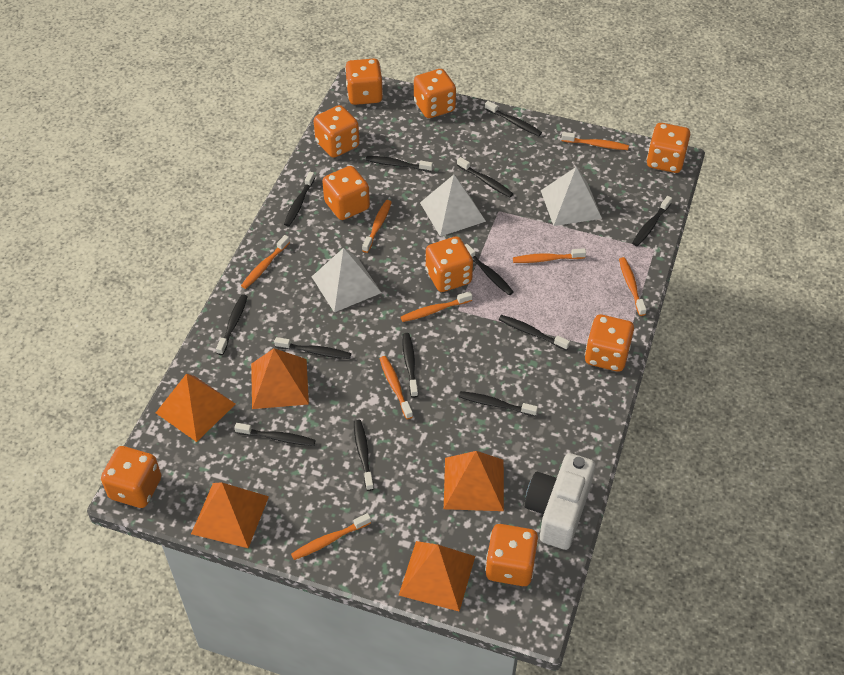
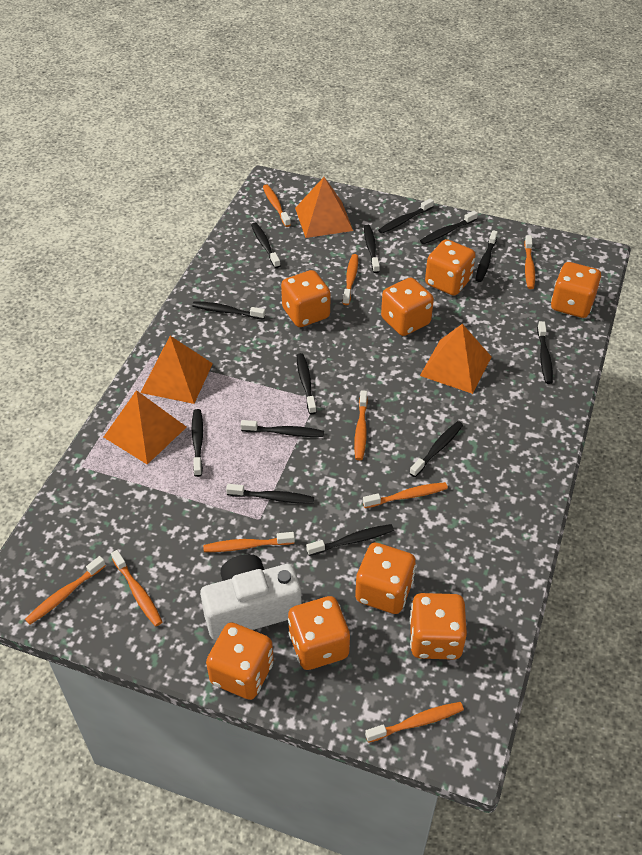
orange dice: 9 -> 8
orange pyramid: 5 -> 4
orange toothbrush: 8 -> 9
white pyramid: 3 -> 0

